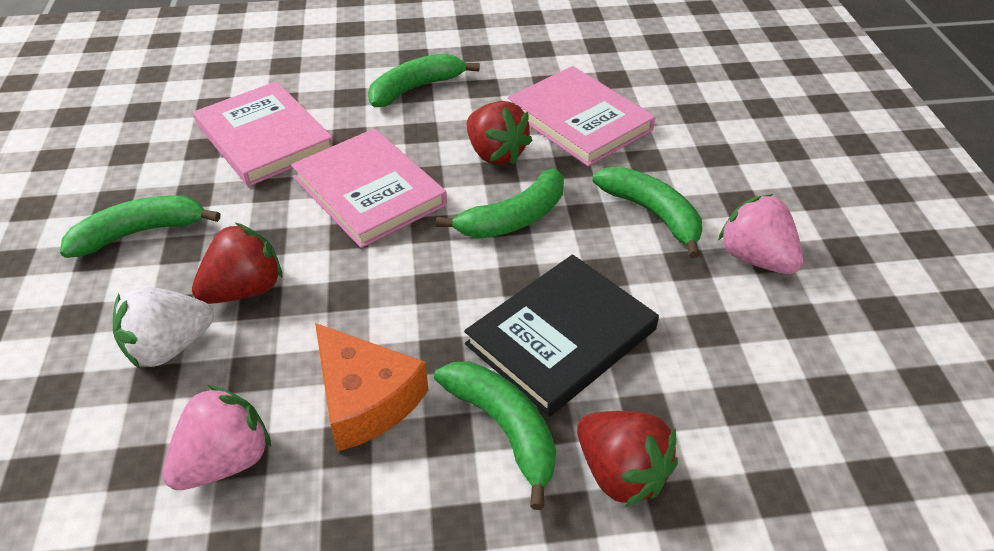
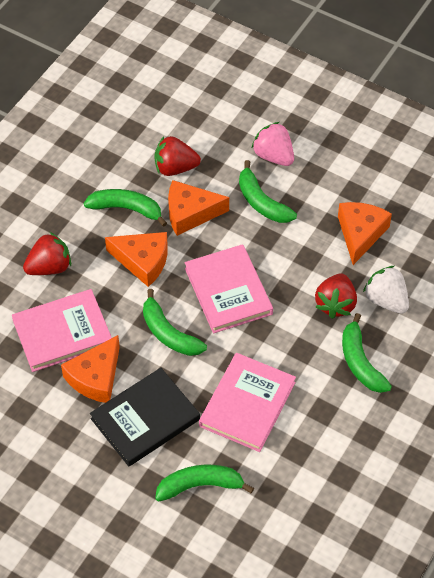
orange cheese: 1 -> 4
pink strawberry: 2 -> 1

